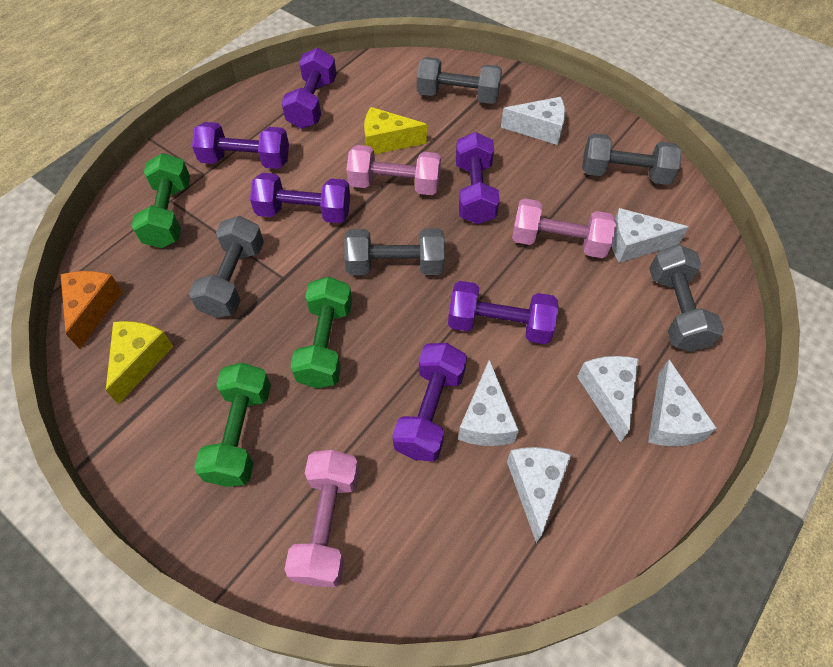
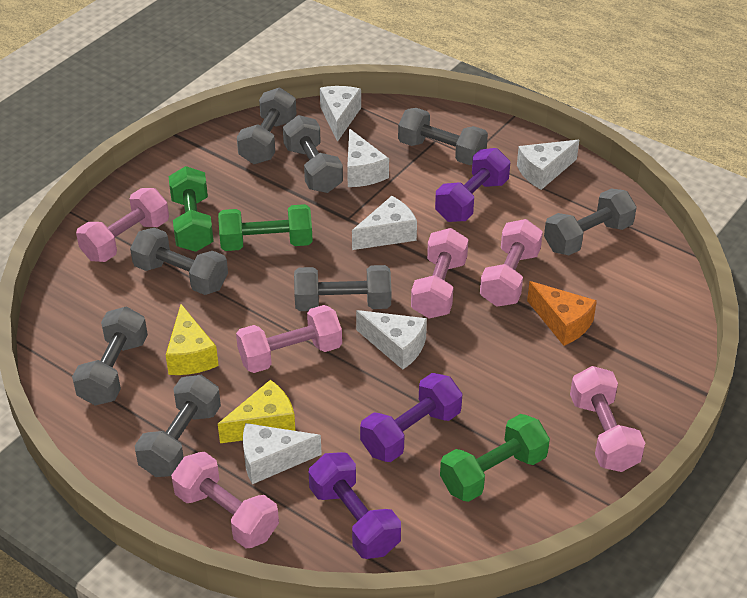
grey dumbbell: 5 -> 8
pink dumbbell: 3 -> 6
purple dumbbell: 6 -> 3

